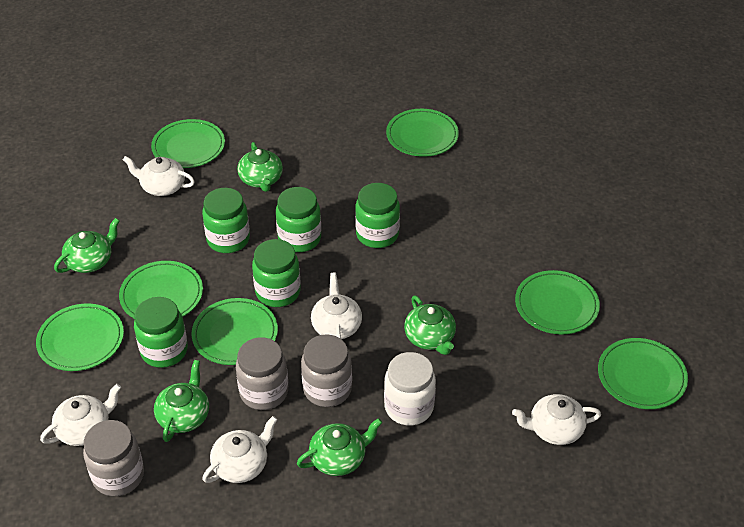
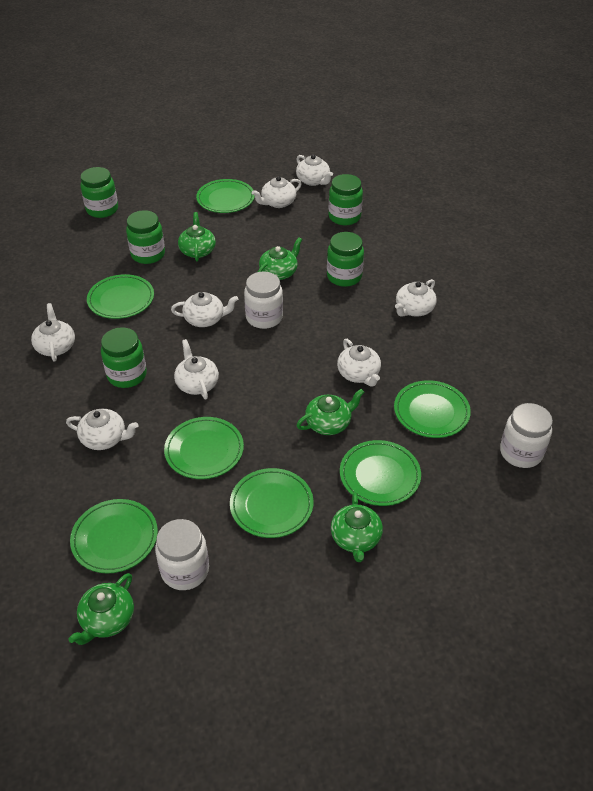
grey jar: 3 -> 0
white jar: 1 -> 3
white teapot: 5 -> 8

